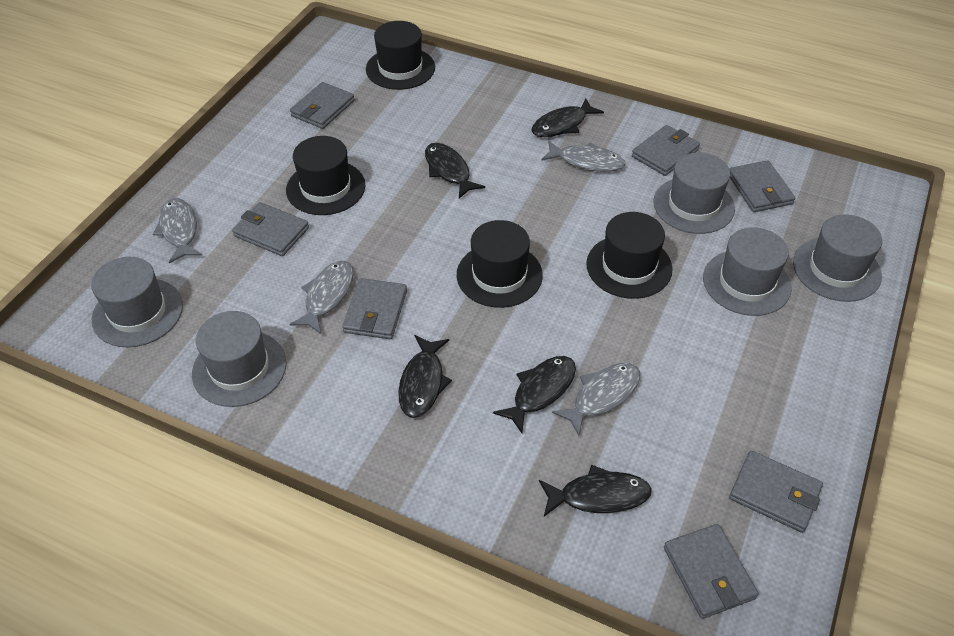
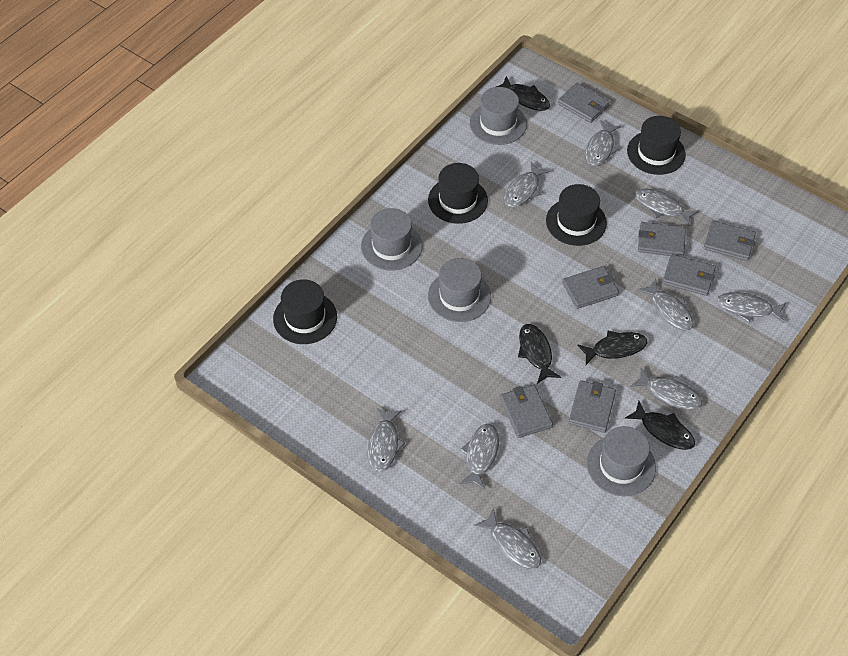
black fish: 5 -> 4
grey fish: 4 -> 9
grey hat: 5 -> 4

